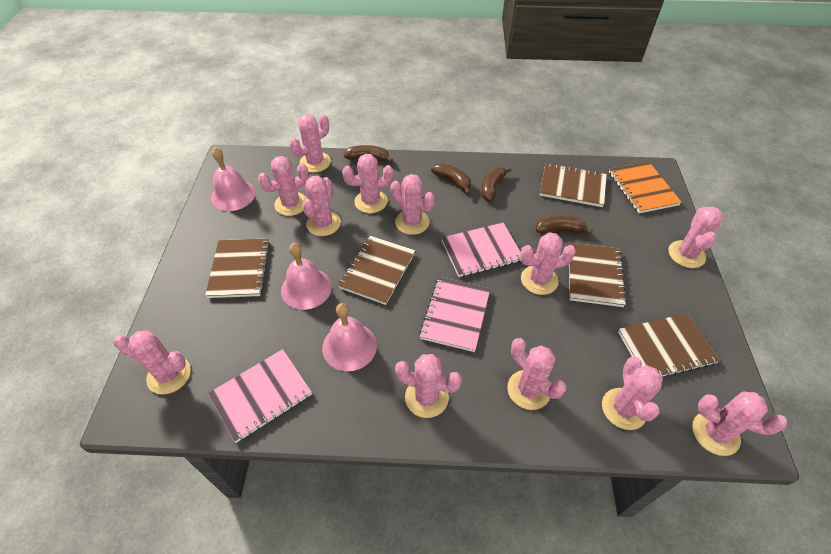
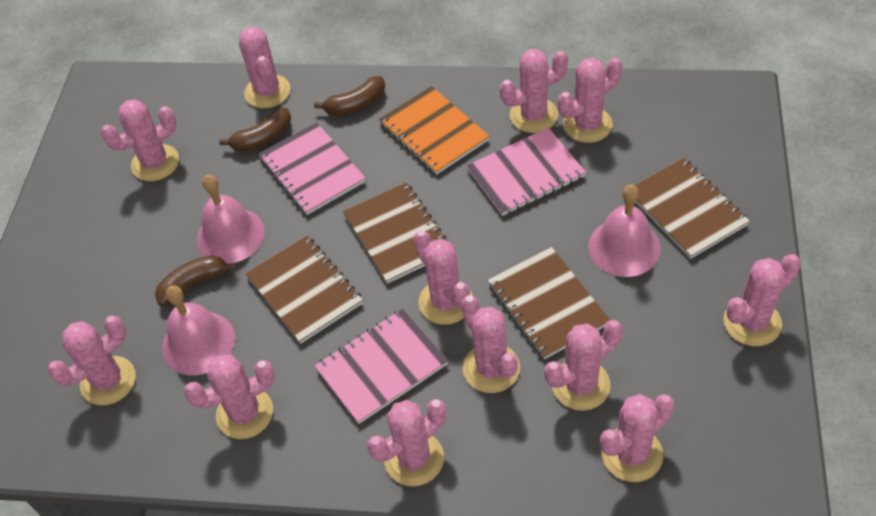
brown banana: 4 -> 3
brown notebook: 5 -> 4

